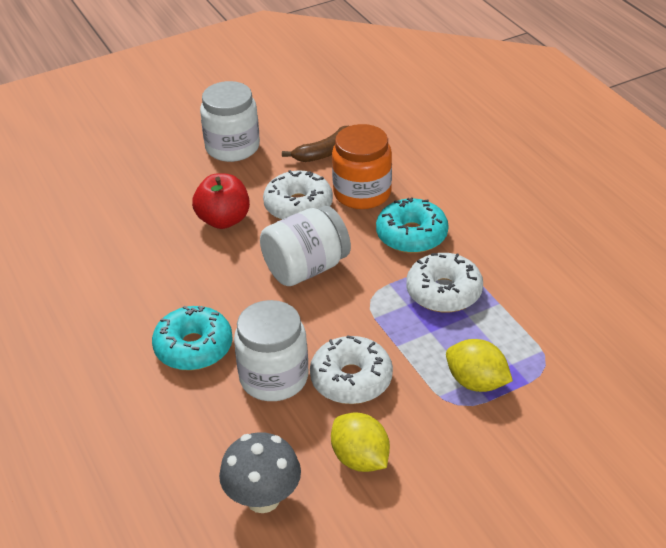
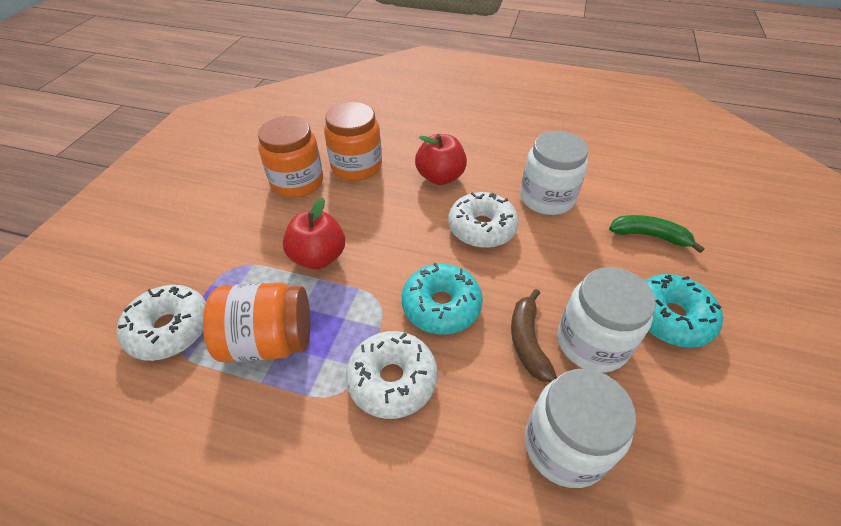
green banana: 0 -> 1
grey mushroom: 1 -> 0
orange jar: 1 -> 3
red apple: 1 -> 2
yellow lemon: 2 -> 0

